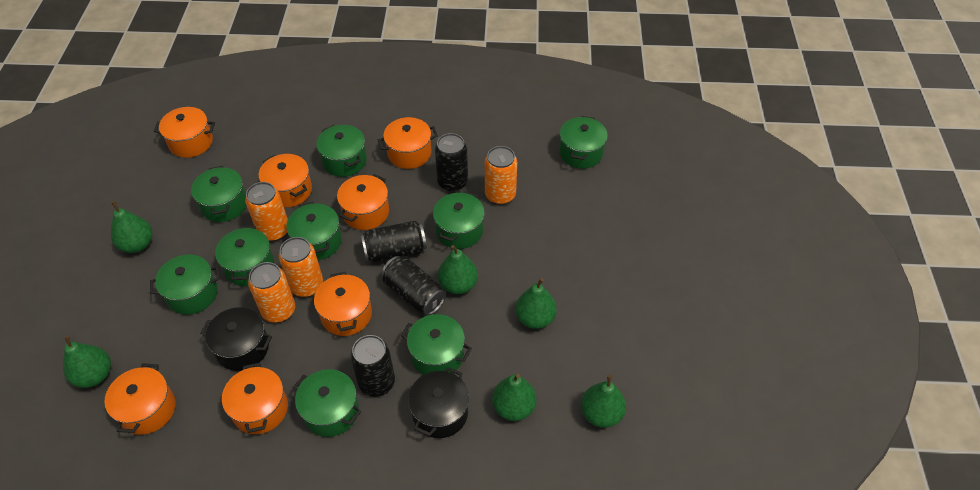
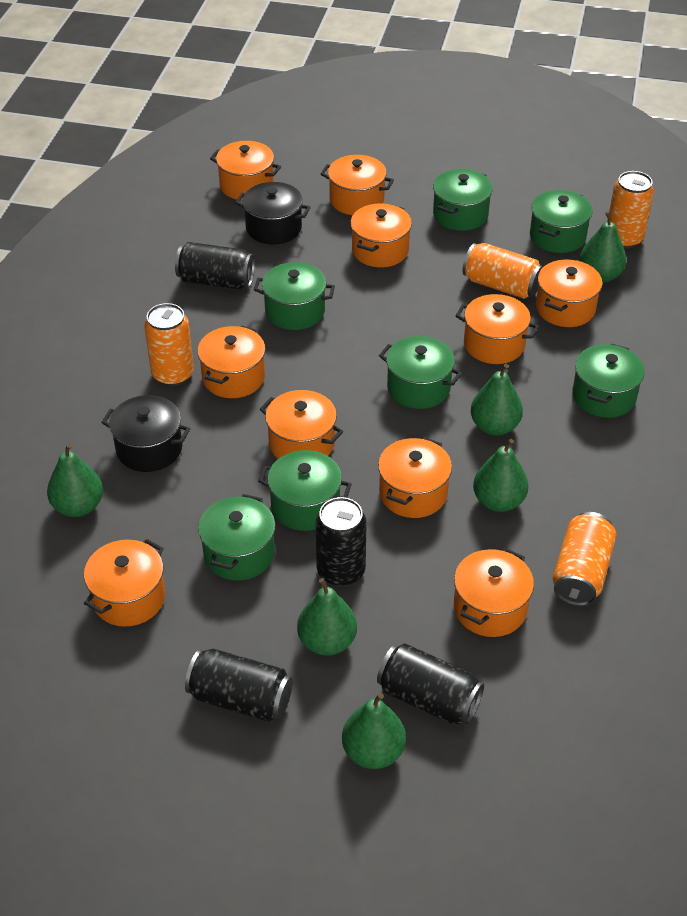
green pot: 9 -> 7
orange pot: 7 -> 10

